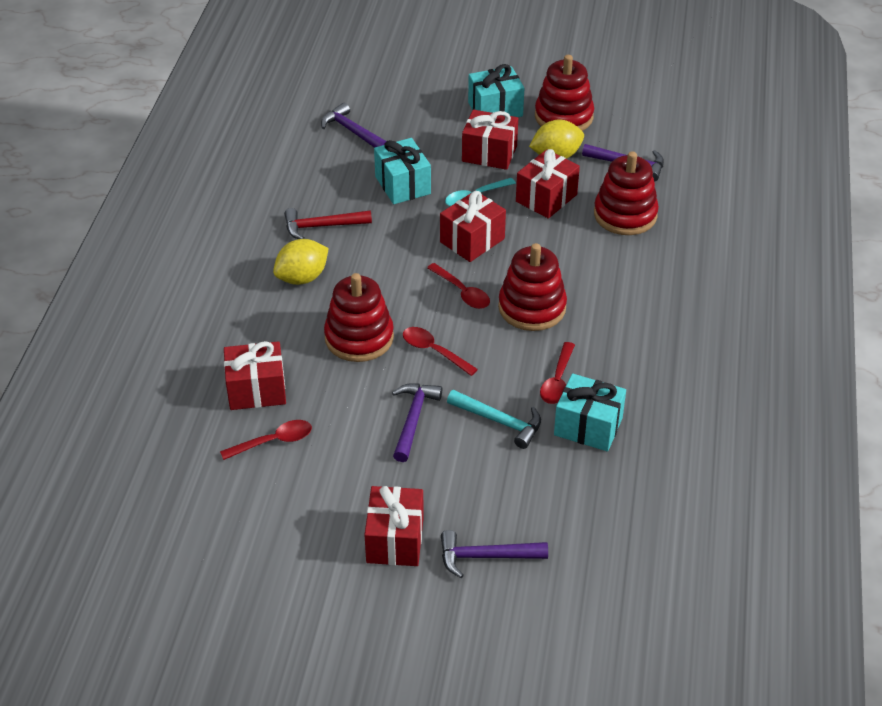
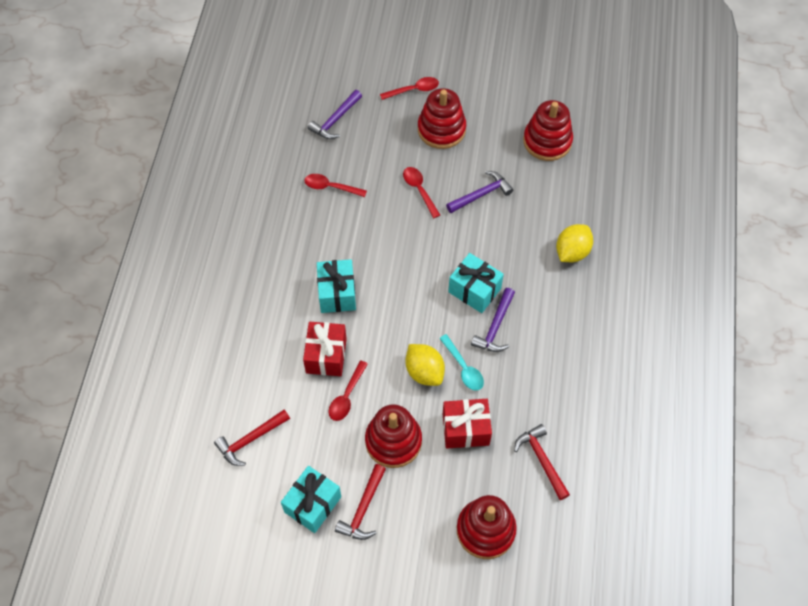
purple hammer: 4 -> 3
red gift: 5 -> 2
red hammer: 1 -> 3
turquoise hammer: 1 -> 0

